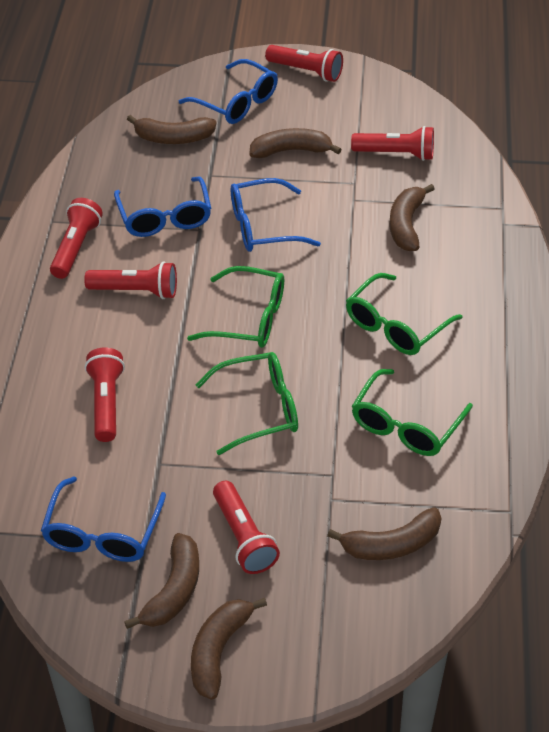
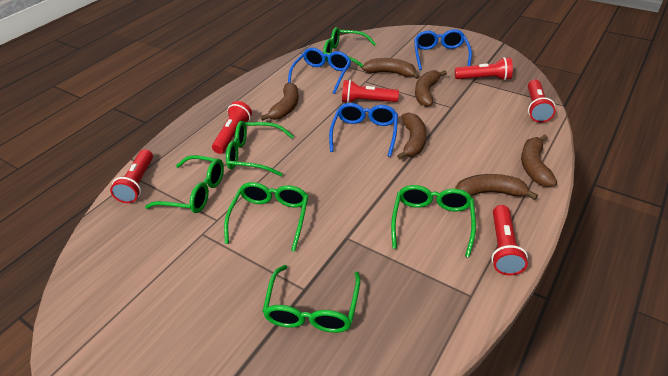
blue glasses: 4 -> 3
green glasses: 4 -> 6

